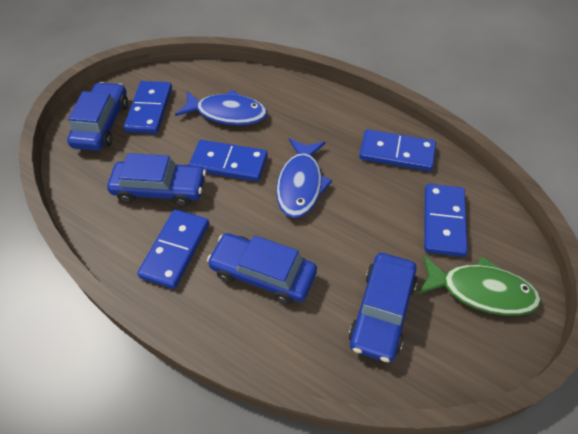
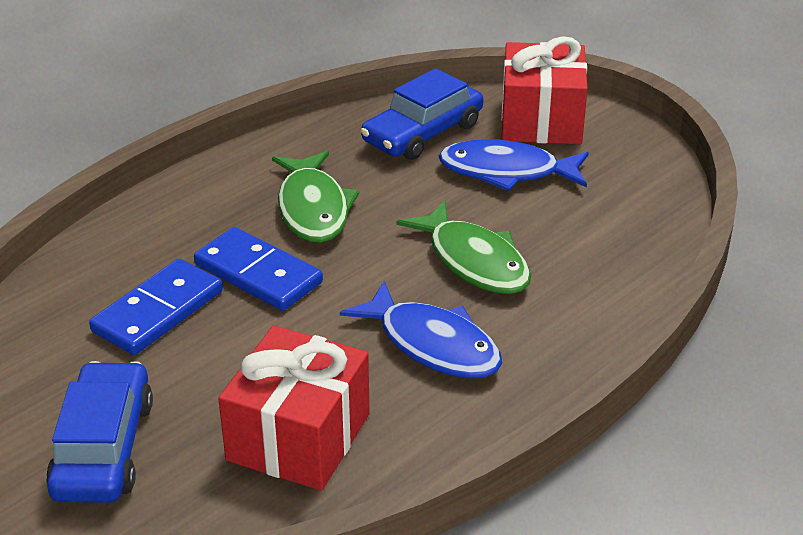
blue car: 4 -> 2
blue domino: 5 -> 2
green fish: 1 -> 2
red gift: 0 -> 2

